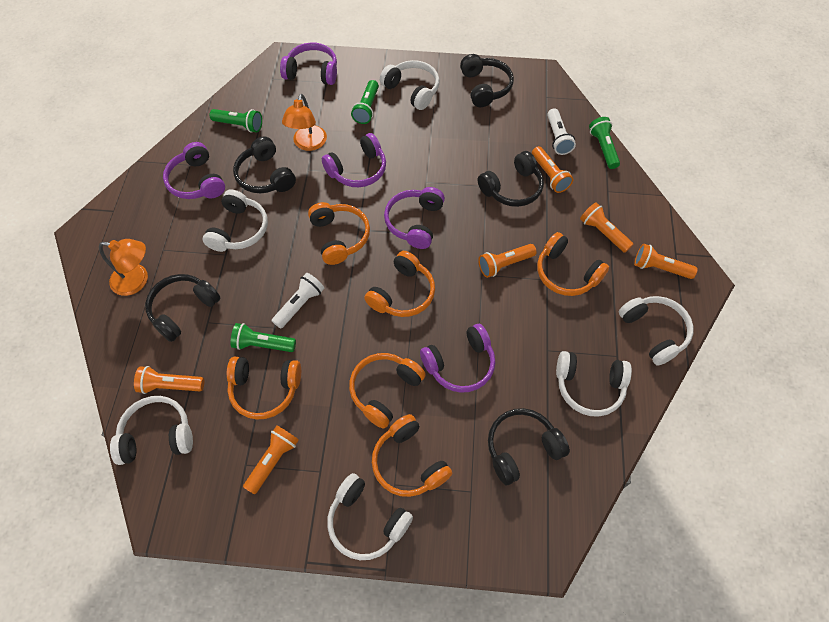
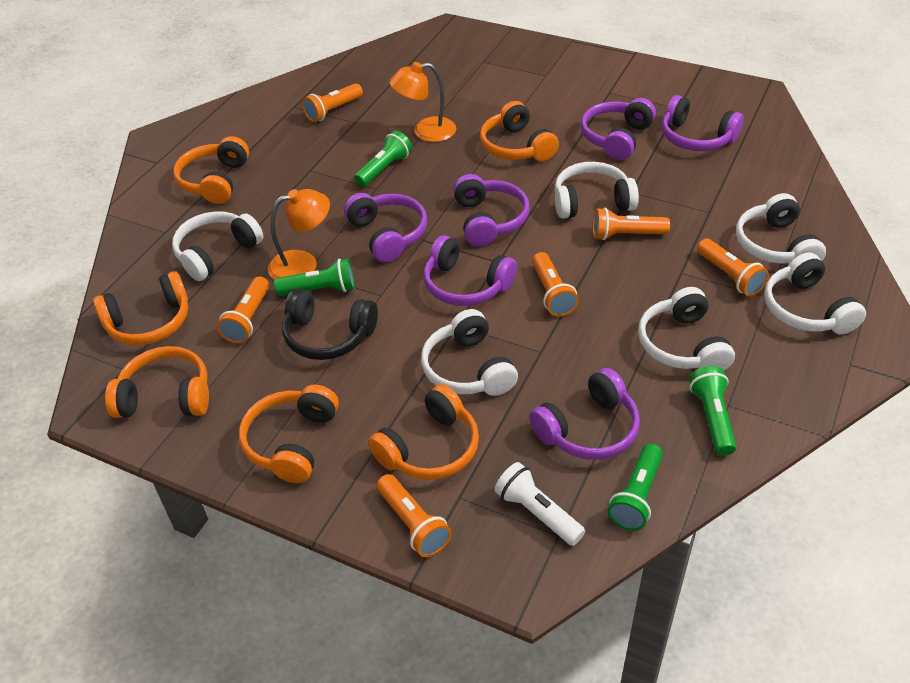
black headphones: 5 -> 1
purple headphones: 5 -> 6
white flashlight: 2 -> 1

